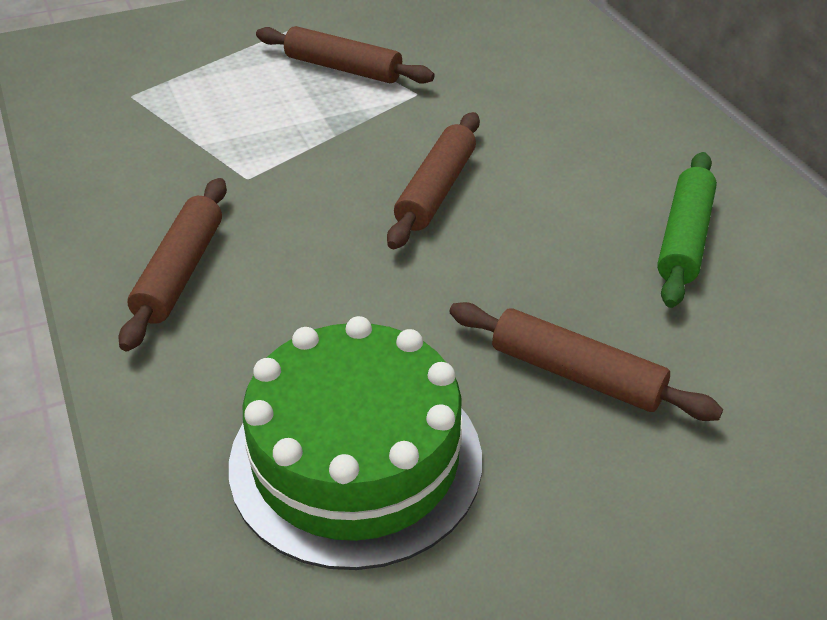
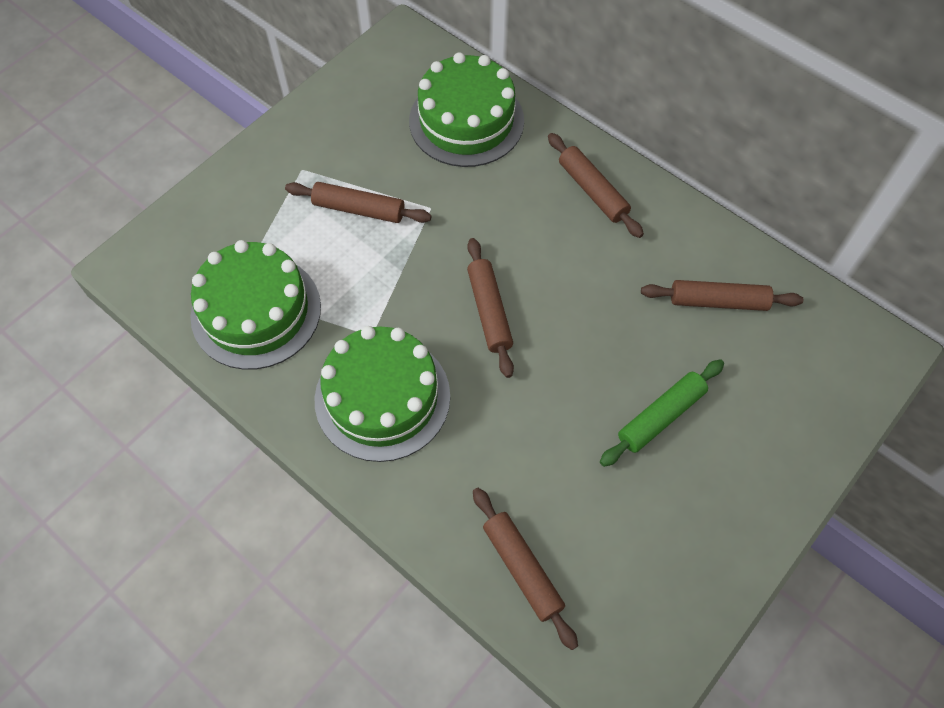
brown rolling pin: 4 -> 5
green cake: 1 -> 3

